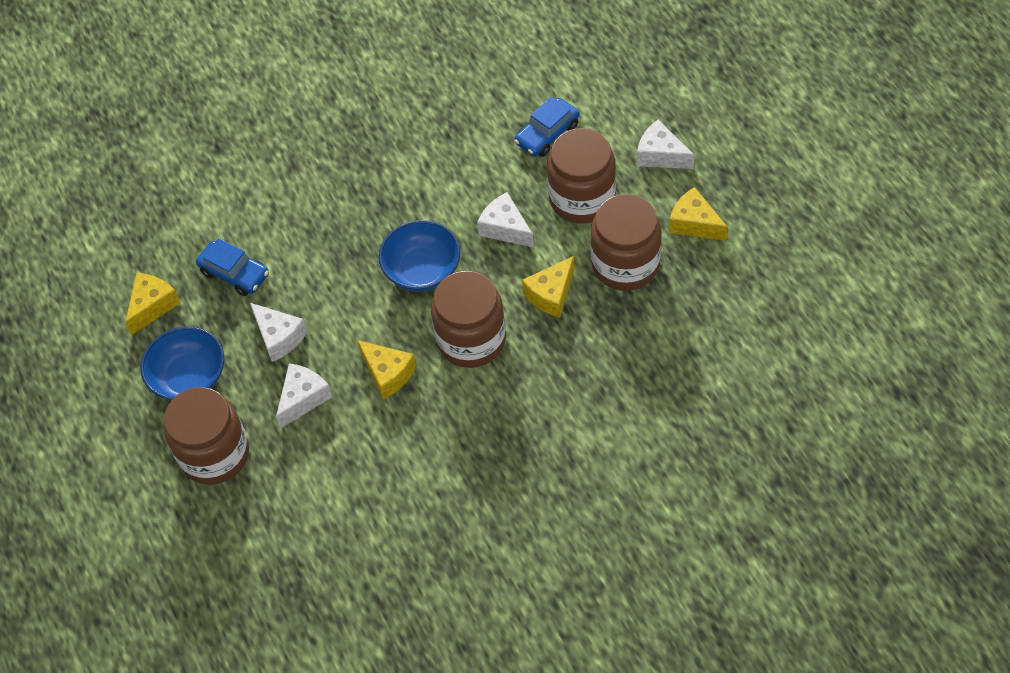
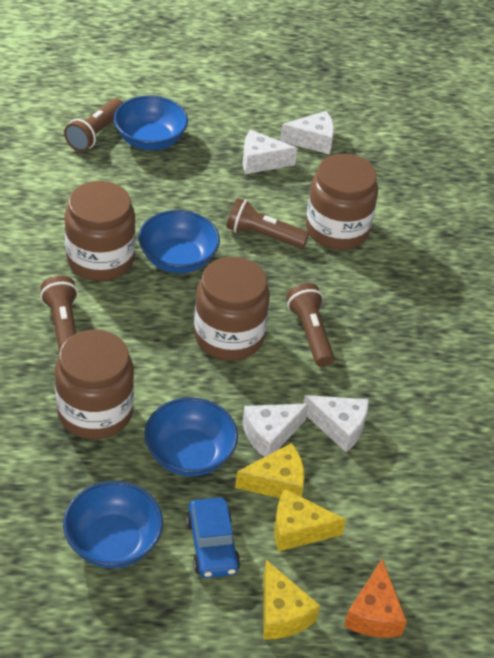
blue bowl: 2 -> 4
blue car: 2 -> 1
brown flashlight: 0 -> 4
orange cheese: 0 -> 1
yellow cheese: 4 -> 3

